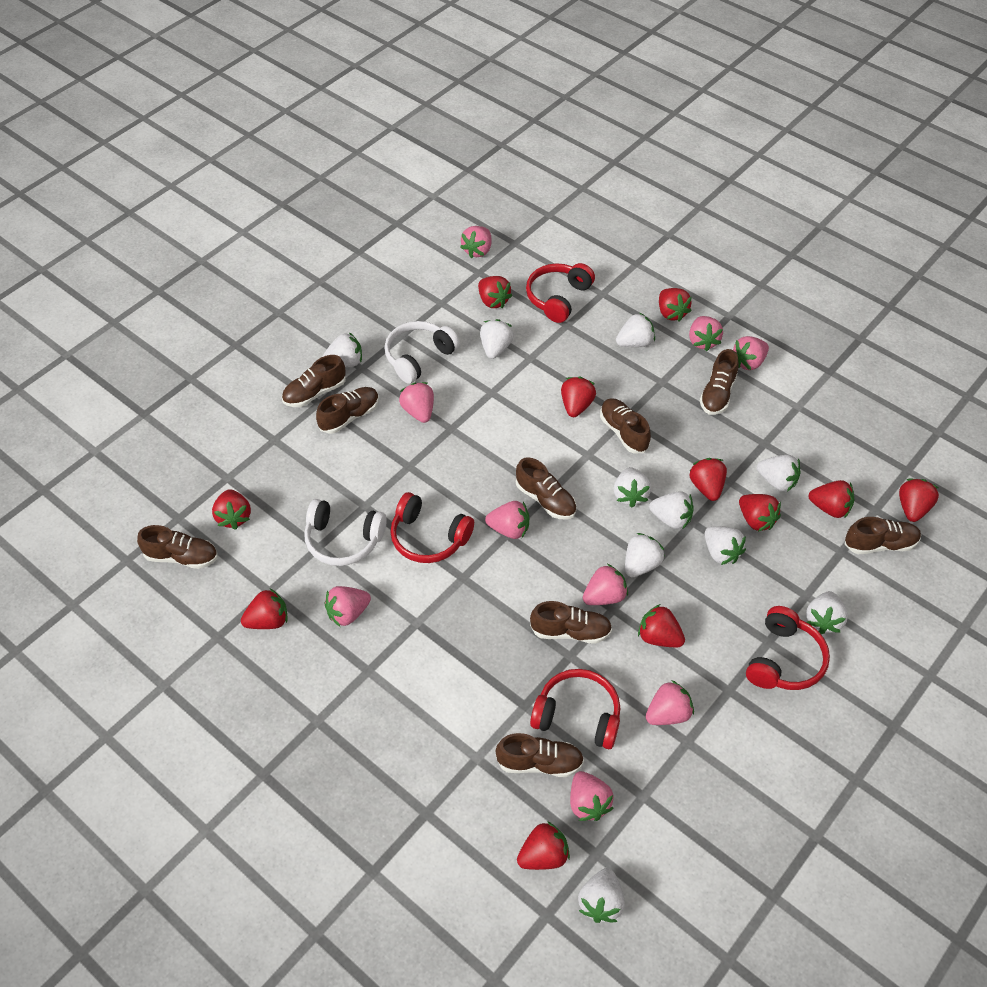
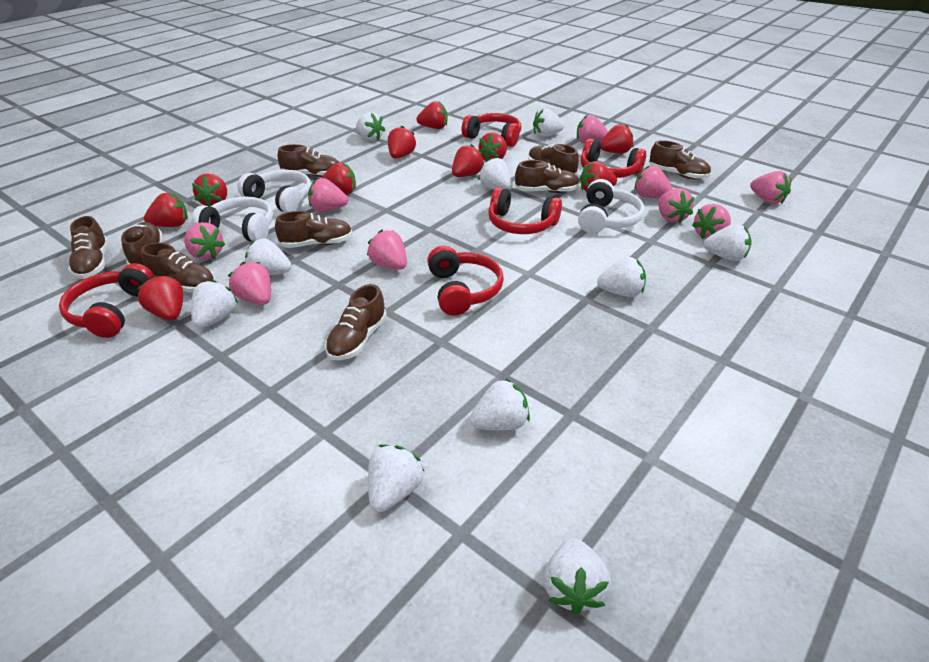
red headphones: 4 -> 5
red strawberry: 11 -> 10
white headphones: 2 -> 3

